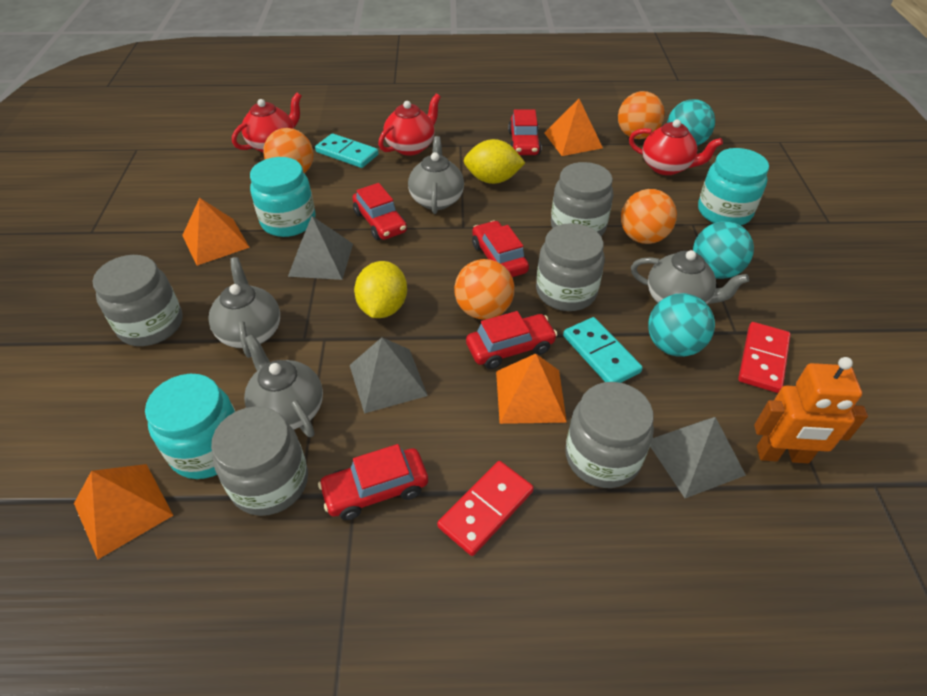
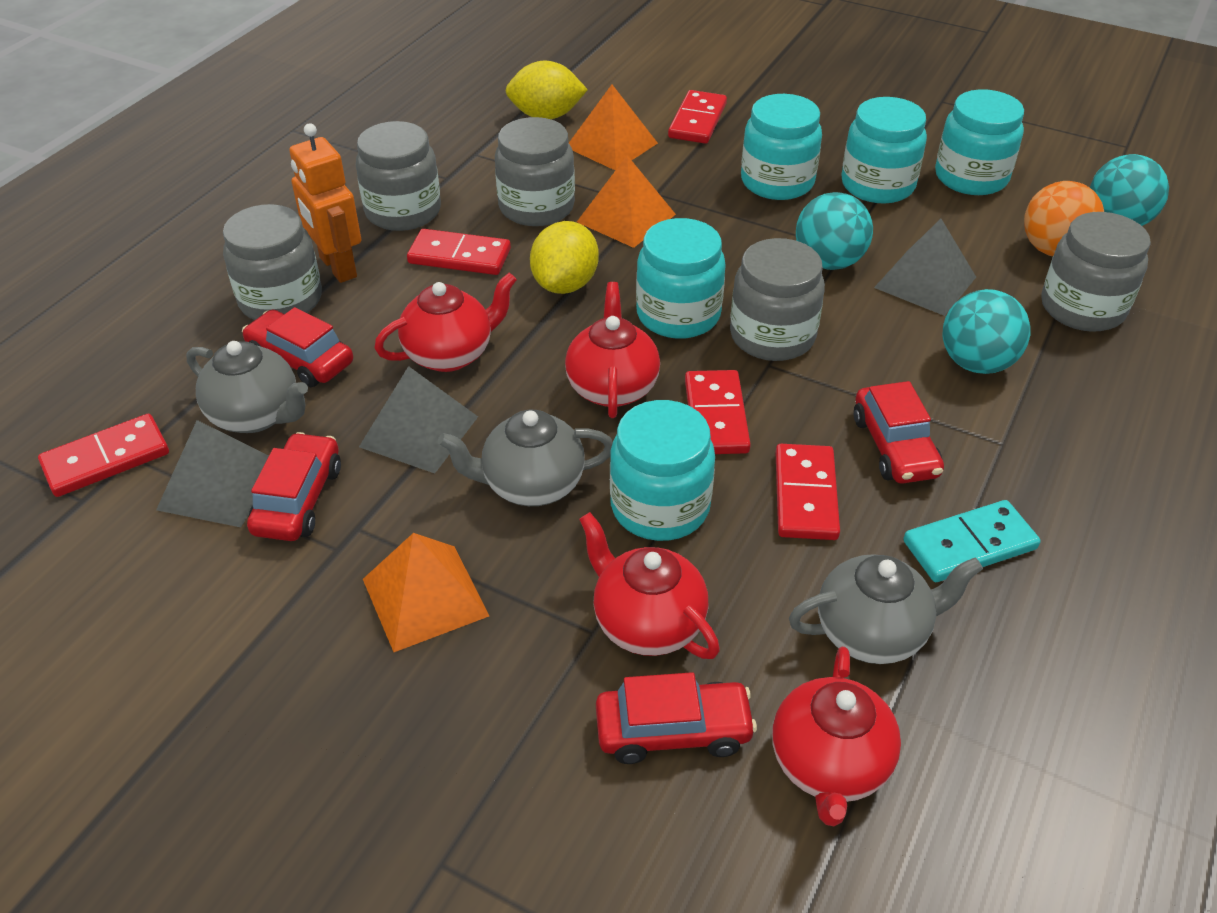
grey teapot: 4 -> 3
orange ball: 4 -> 1
orange pyramid: 4 -> 3
red car: 5 -> 4
red domino: 2 -> 5
red teapot: 3 -> 4
turquoise domino: 2 -> 1
turquoise jar: 3 -> 5

